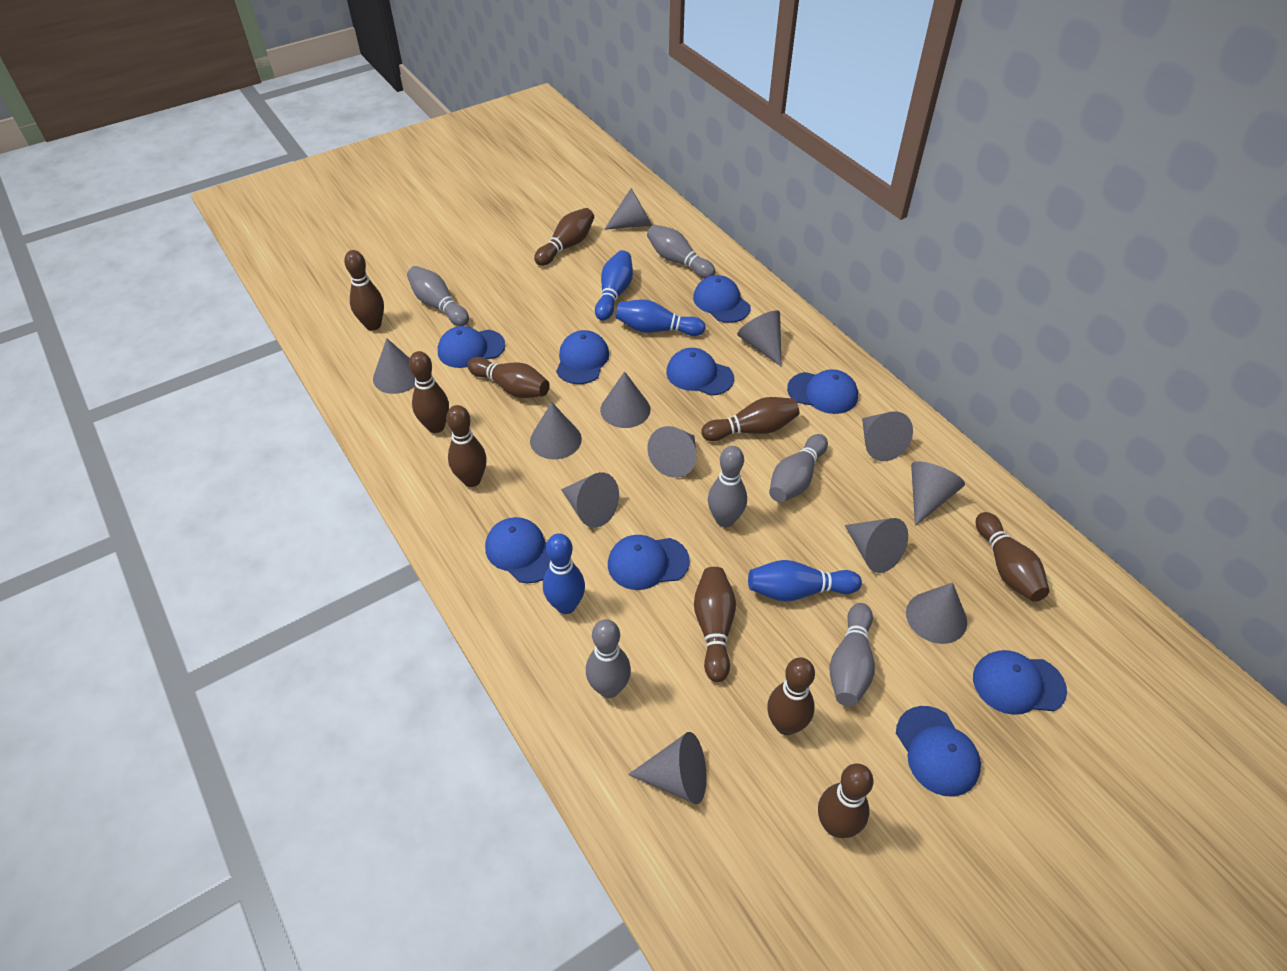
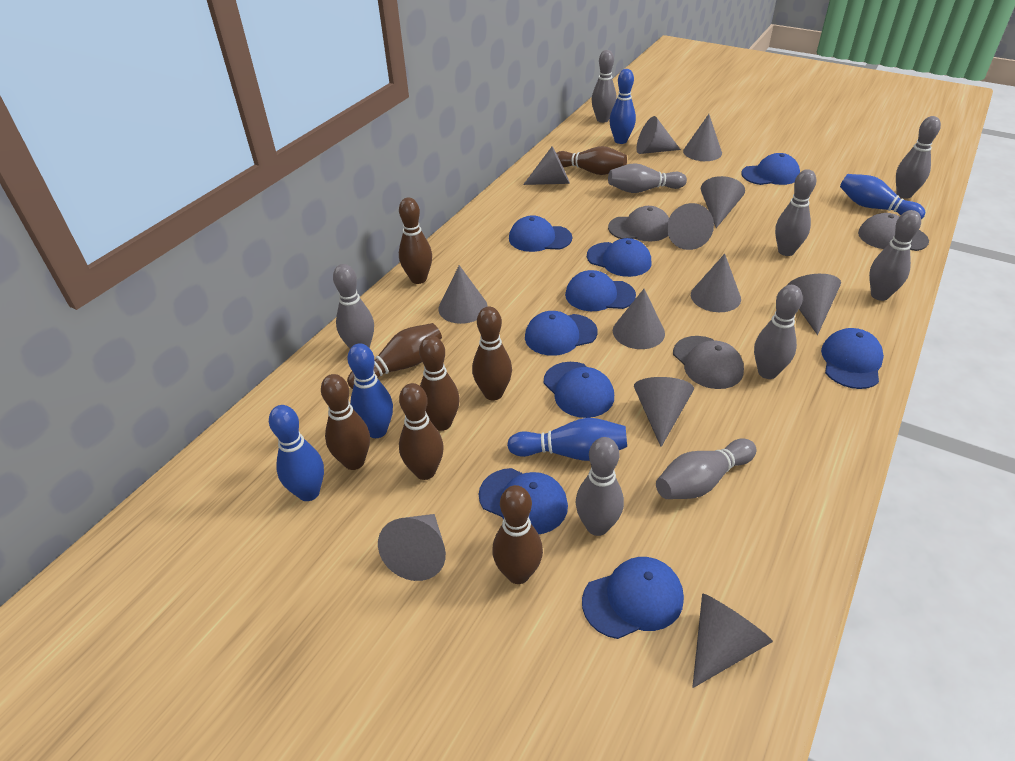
blue bowling pin: 4 -> 5
brown bowling pin: 10 -> 8
grey bowling pin: 6 -> 9
grey cap: 0 -> 3

